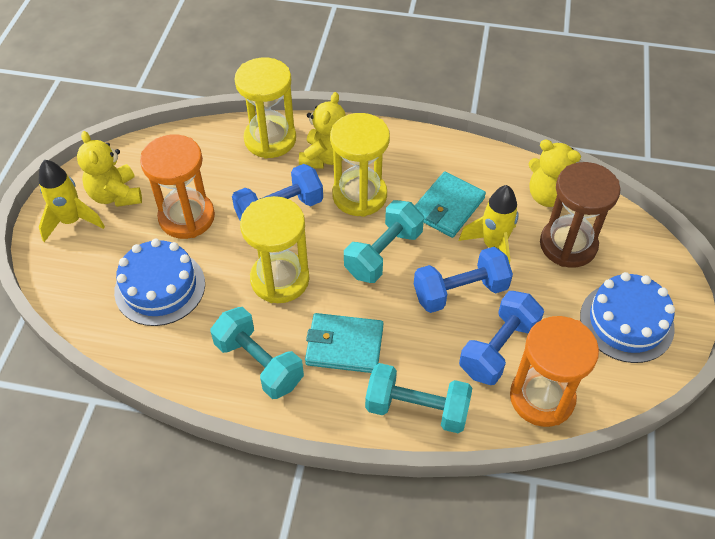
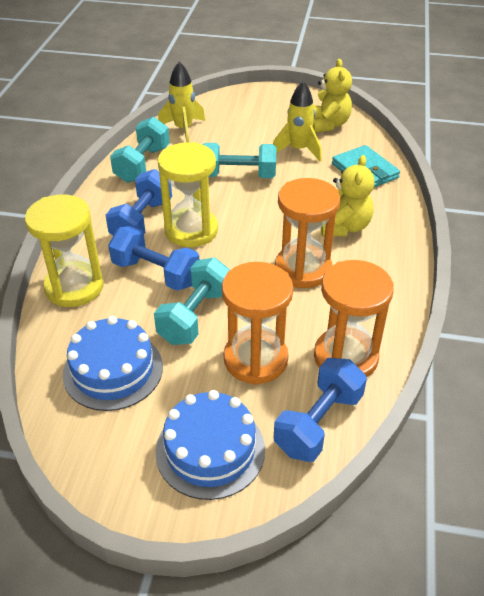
brown hourglass: 1 -> 0
orange hourglass: 2 -> 3
turquoise wallet: 2 -> 1
yellow hourglass: 3 -> 2
yellow teddy bear: 3 -> 2

